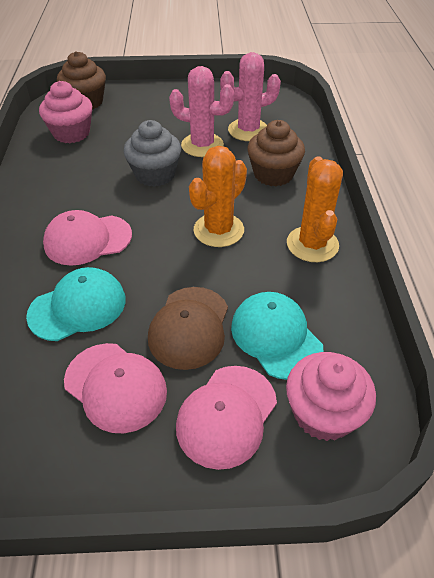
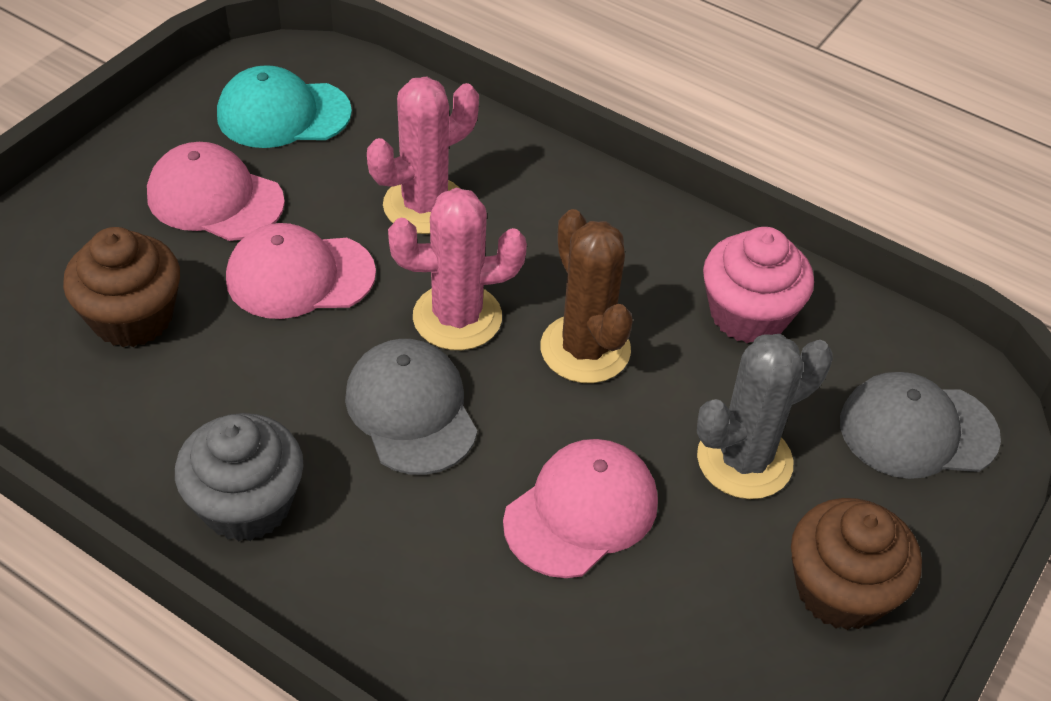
brown cactus: 0 -> 1
brown cap: 1 -> 0
grey cactus: 0 -> 1
grey cap: 0 -> 2
orange cactus: 2 -> 0
pink cupcake: 2 -> 1
turquoise cap: 2 -> 1

